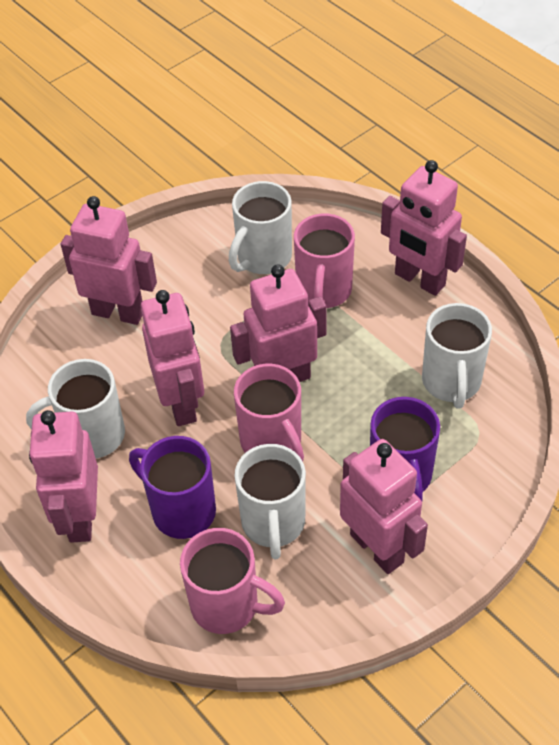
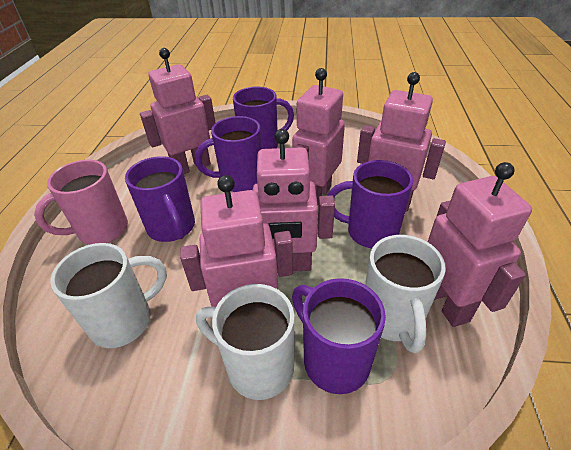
pink mug: 3 -> 1
purple mug: 2 -> 5
white mug: 4 -> 3

